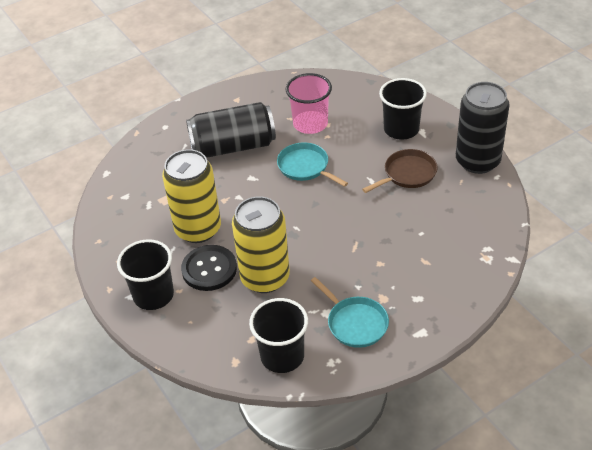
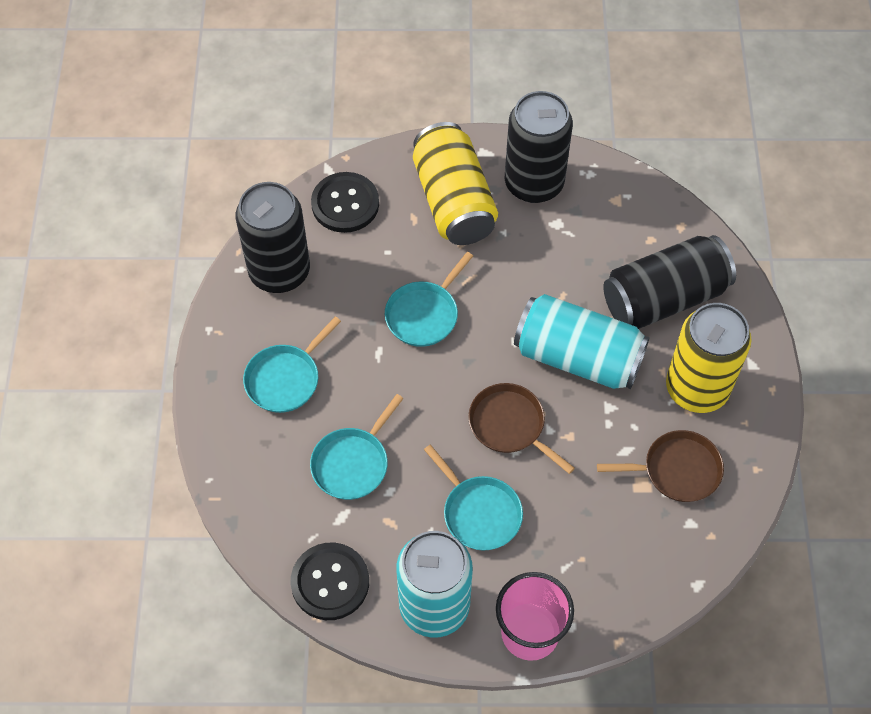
black button: 1 -> 2
black can: 2 -> 3
black cup: 3 -> 0
brown pan: 1 -> 2
turquoise can: 0 -> 2
turquoise pan: 2 -> 4

